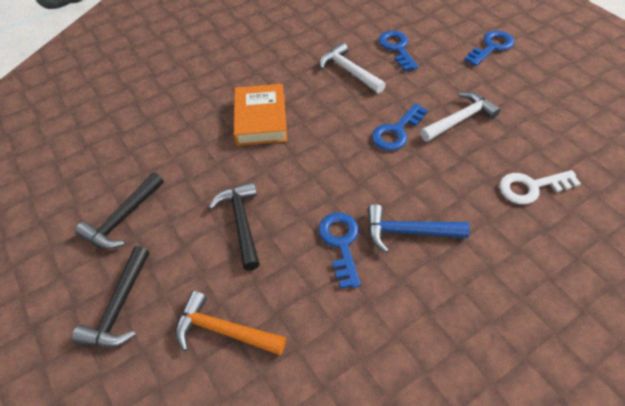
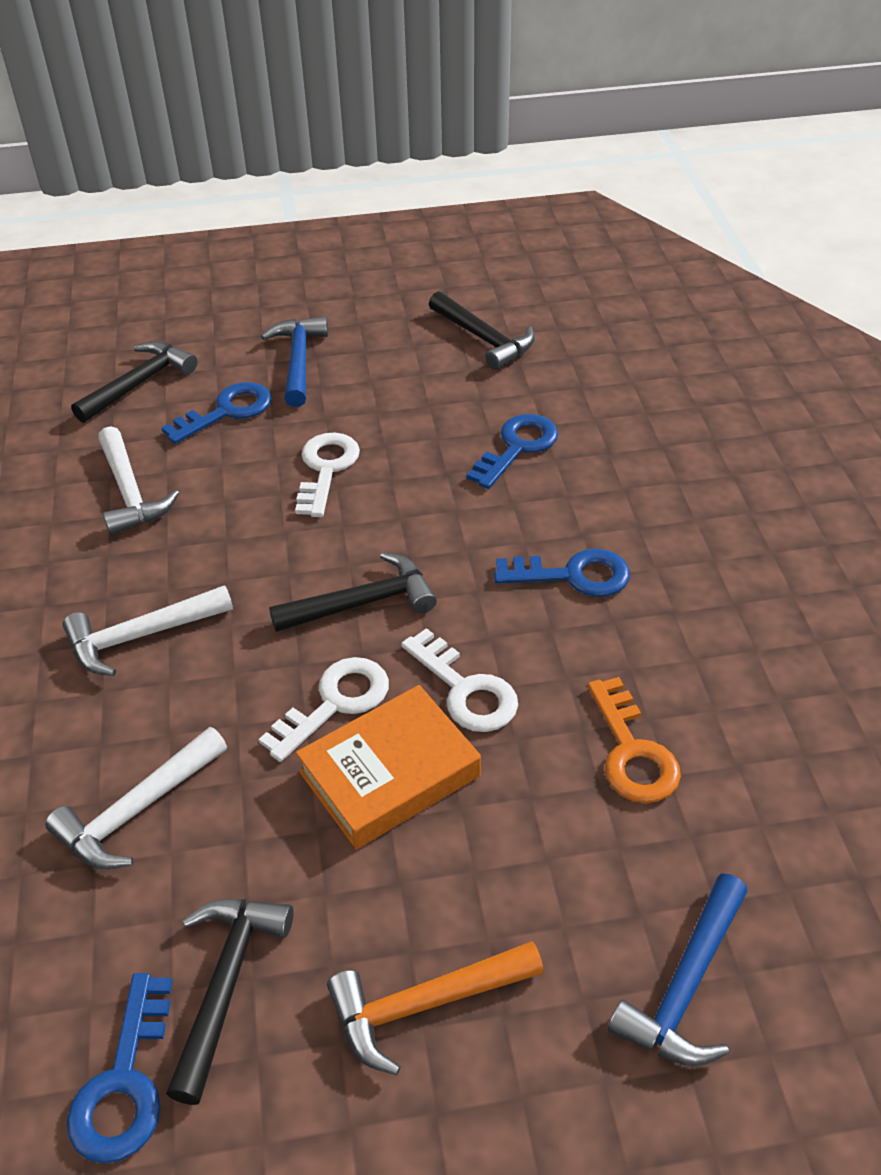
black hammer: 3 -> 4
blue hammer: 1 -> 2
orange key: 0 -> 1
white hammer: 2 -> 3
white key: 1 -> 3

